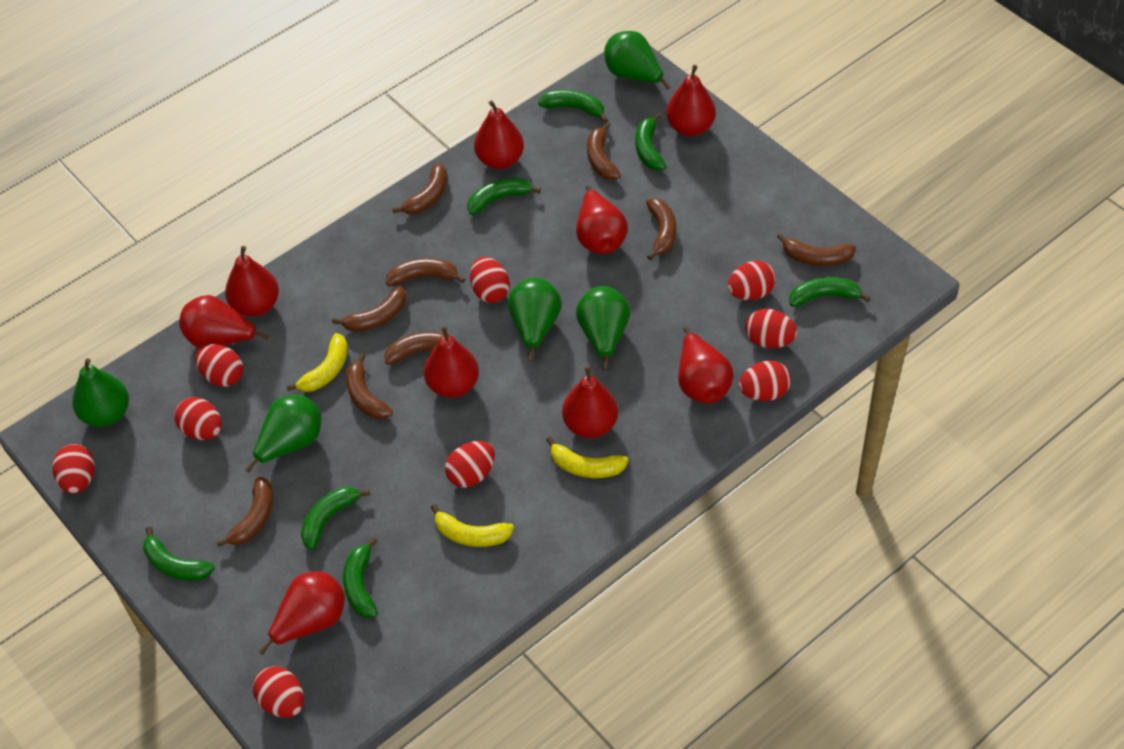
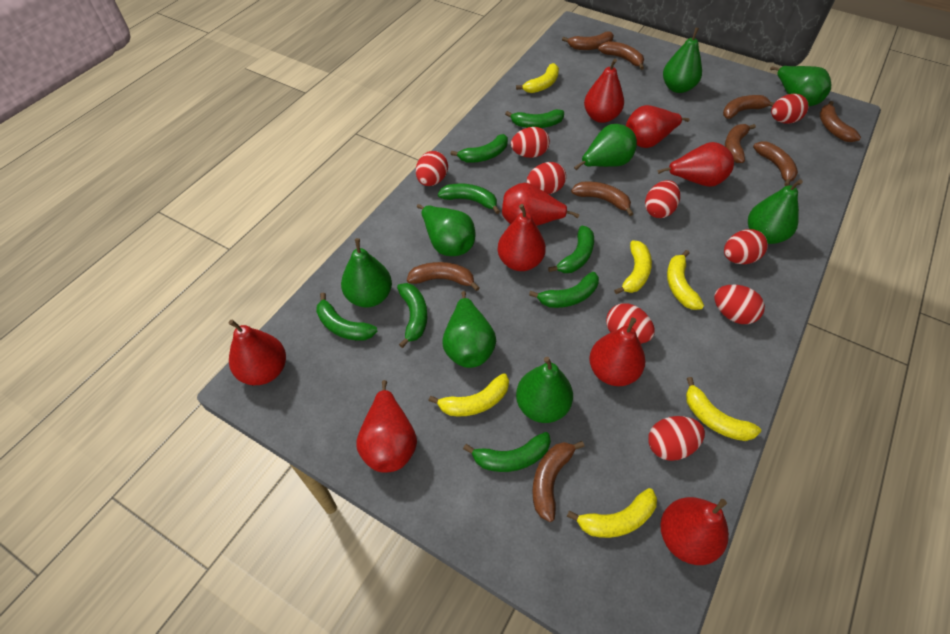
green banana: 7 -> 8
green pear: 5 -> 8
yellow banana: 3 -> 6

